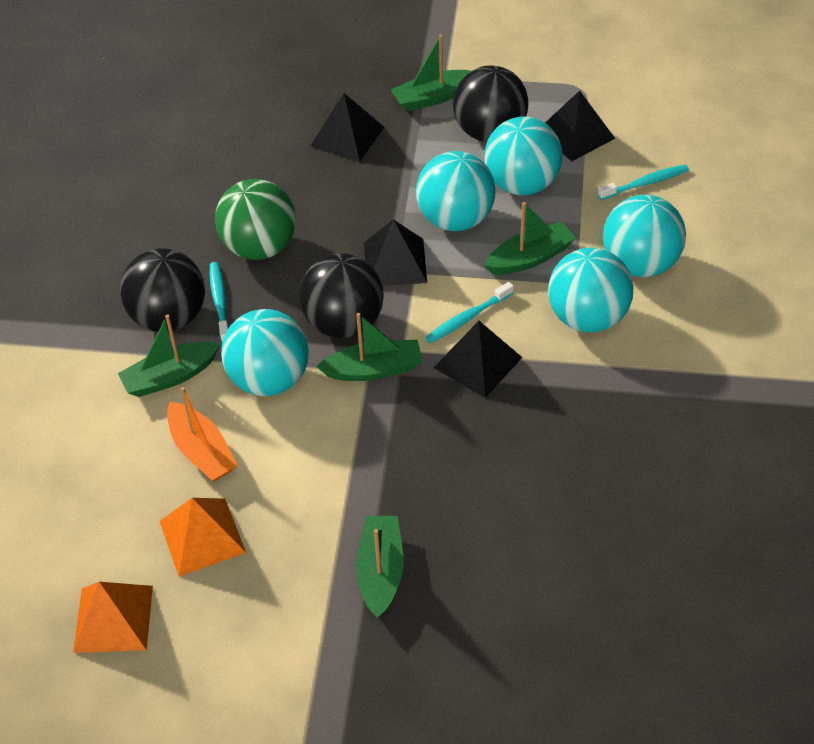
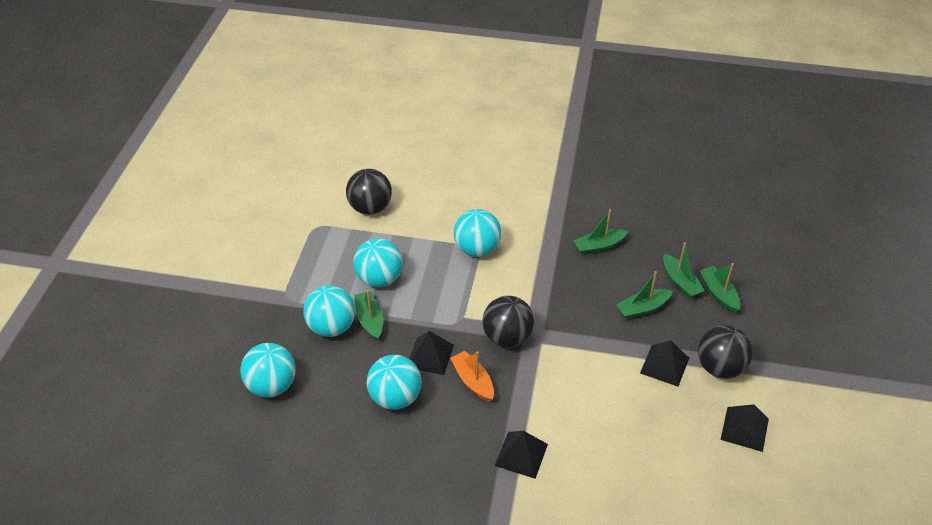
green ball: 1 -> 0
orange pyramid: 2 -> 0
turquoise toothbrush: 3 -> 0

